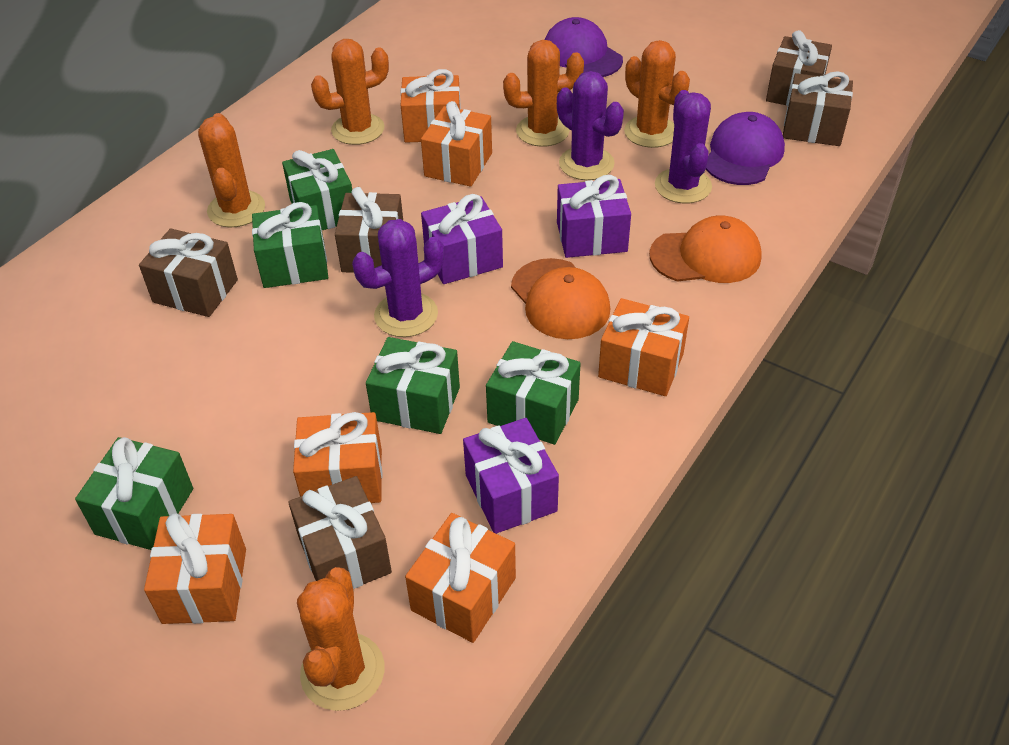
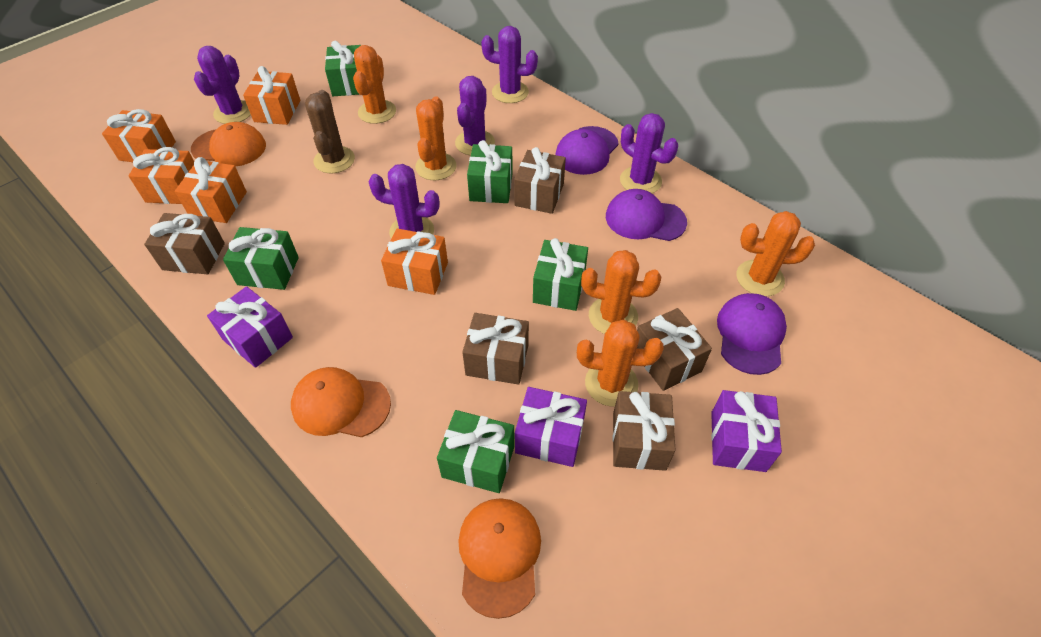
brown cactus: 0 -> 1
orange cap: 2 -> 3
orange gift: 6 -> 5
purple cactus: 3 -> 5
purple cap: 2 -> 3

